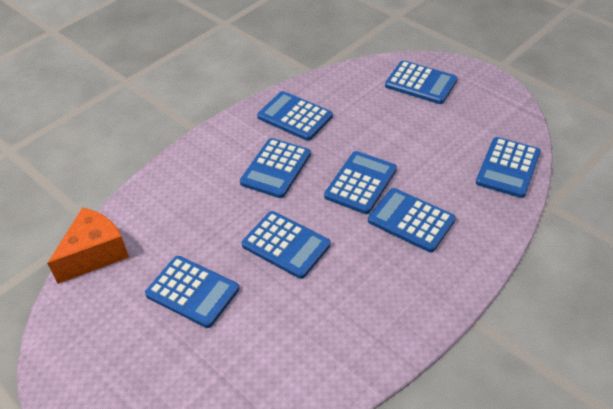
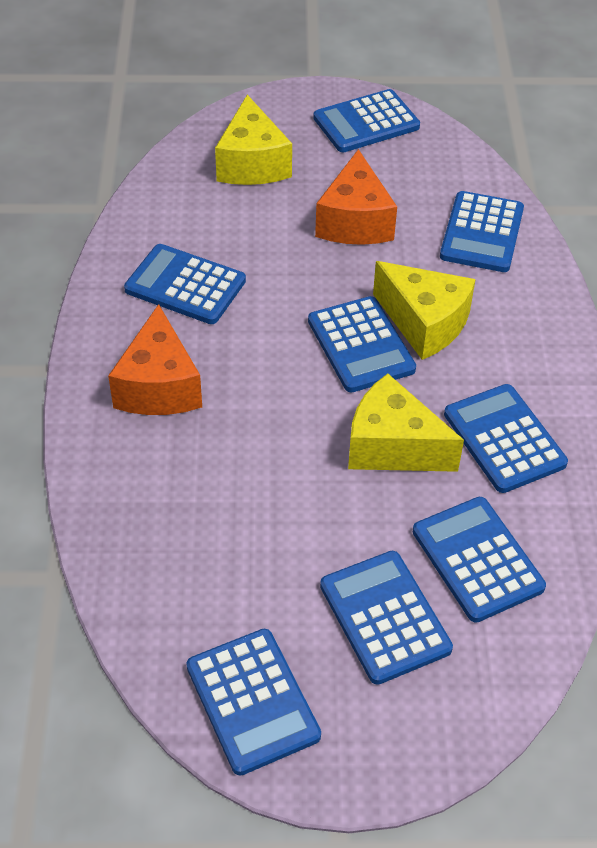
orange cheese: 1 -> 2
yellow cheese: 0 -> 3

